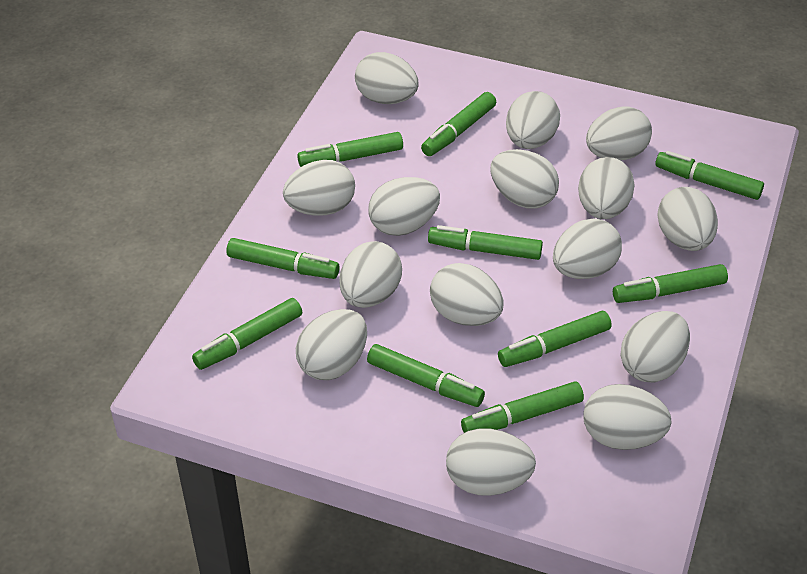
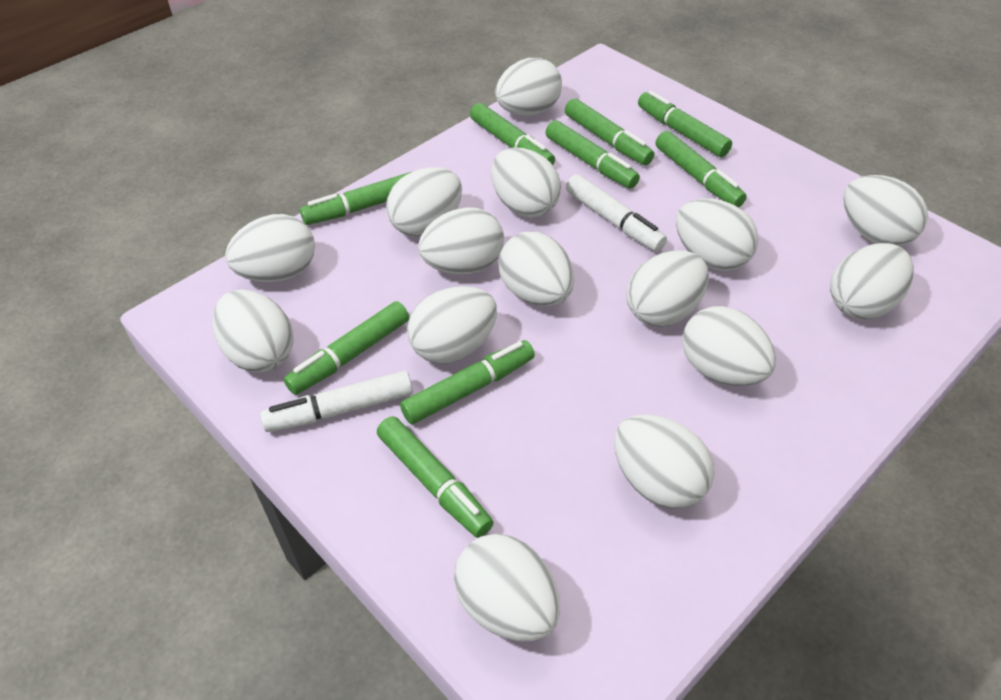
green marker: 10 -> 9
white marker: 0 -> 2

